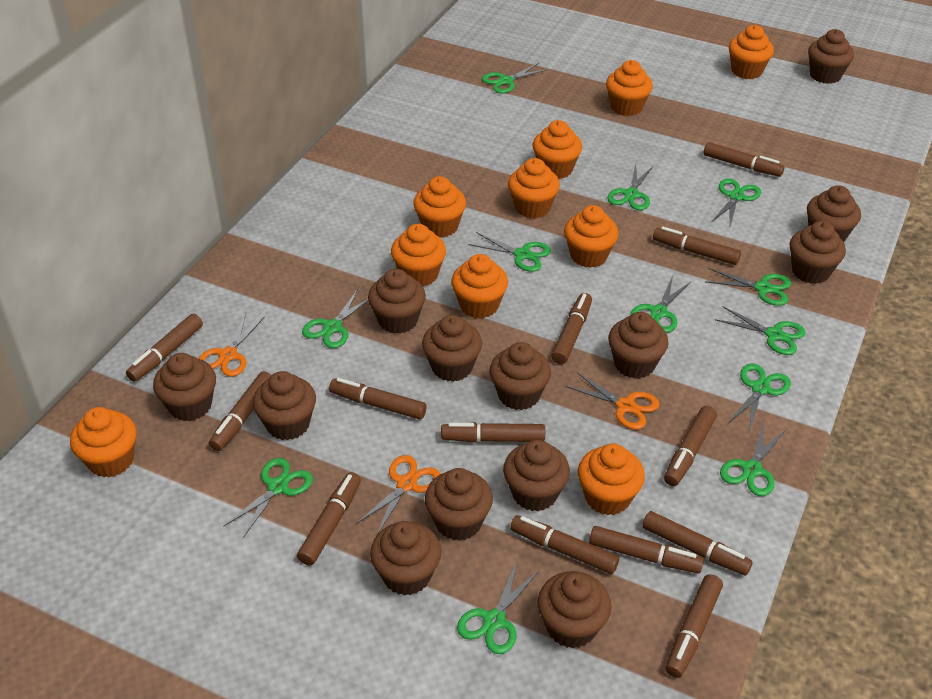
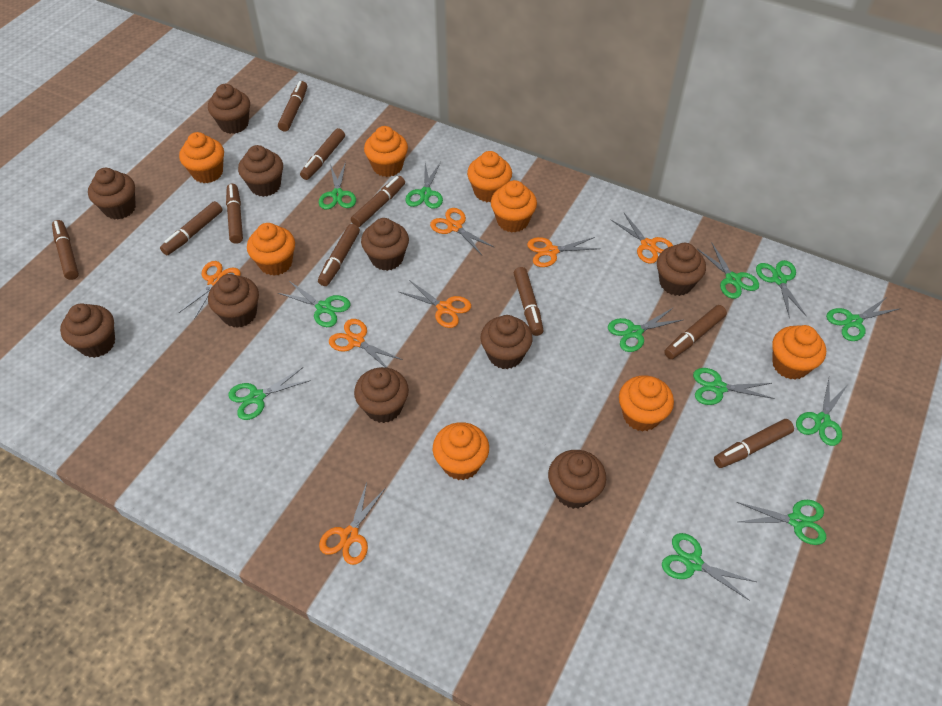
brown cupcake: 13 -> 10
brown marker: 13 -> 10
orange cupcake: 10 -> 8
orange scissors: 3 -> 7

